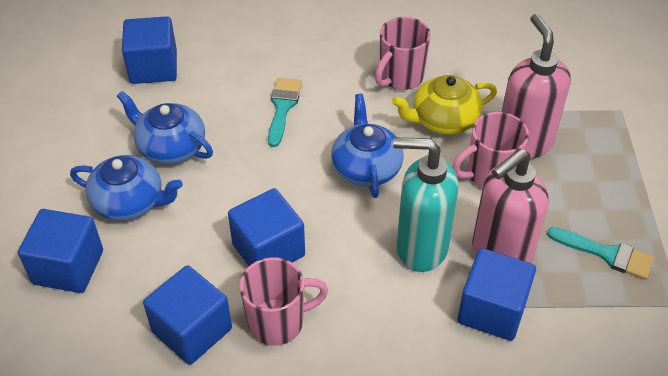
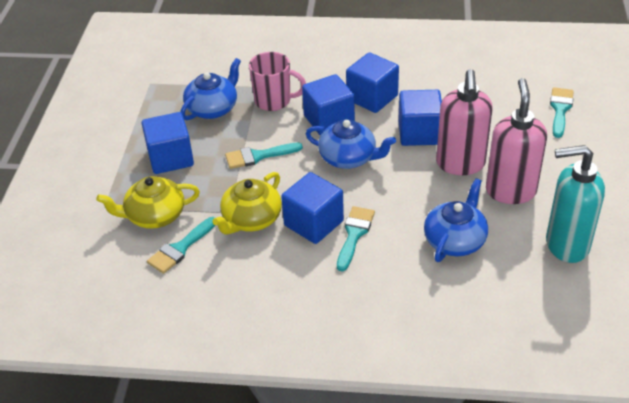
pink mug: 3 -> 1
turquoise brush: 2 -> 4
yellow teapot: 1 -> 2

